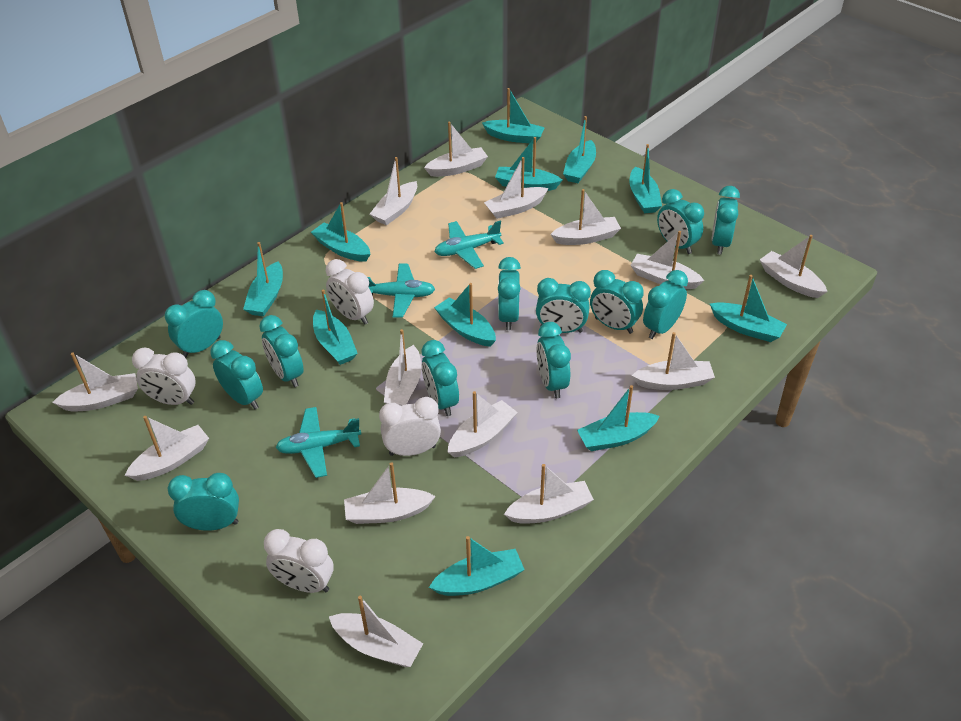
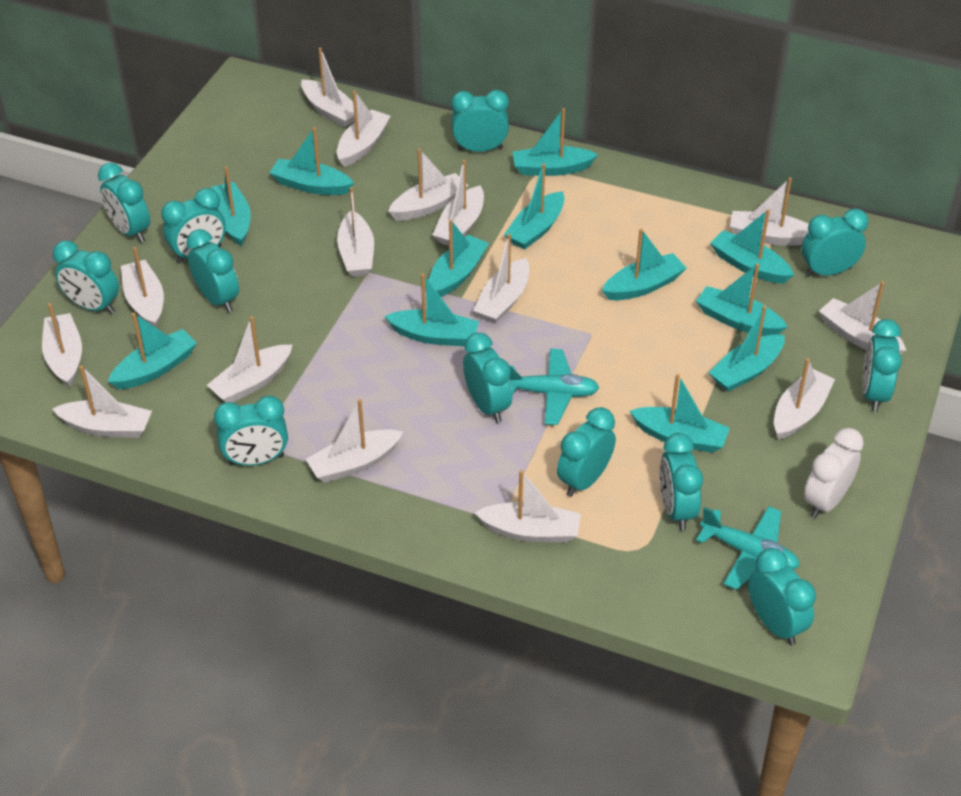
turquoise boat: 11 -> 12
turquoise plane: 3 -> 2
white boat: 14 -> 15
white clock: 4 -> 1

